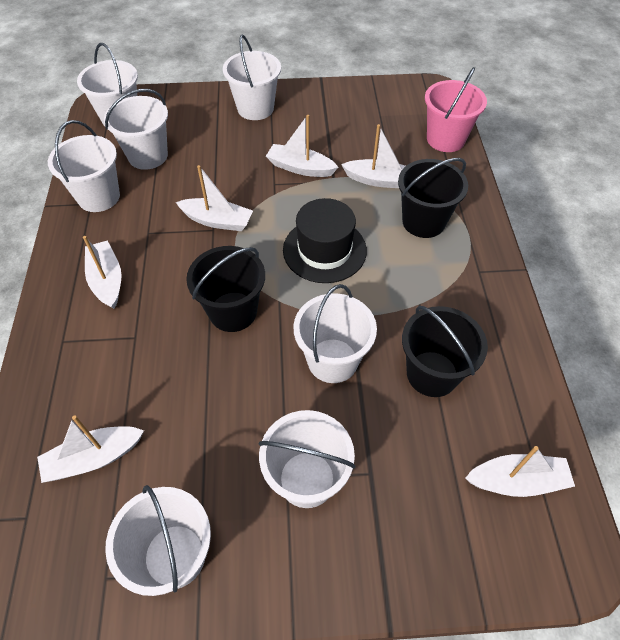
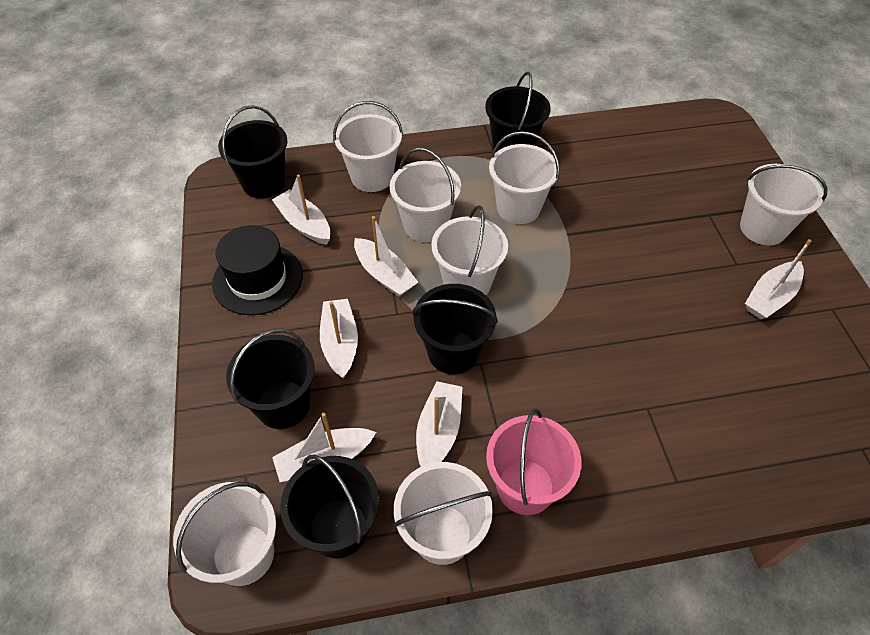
black bucket: 3 -> 5

